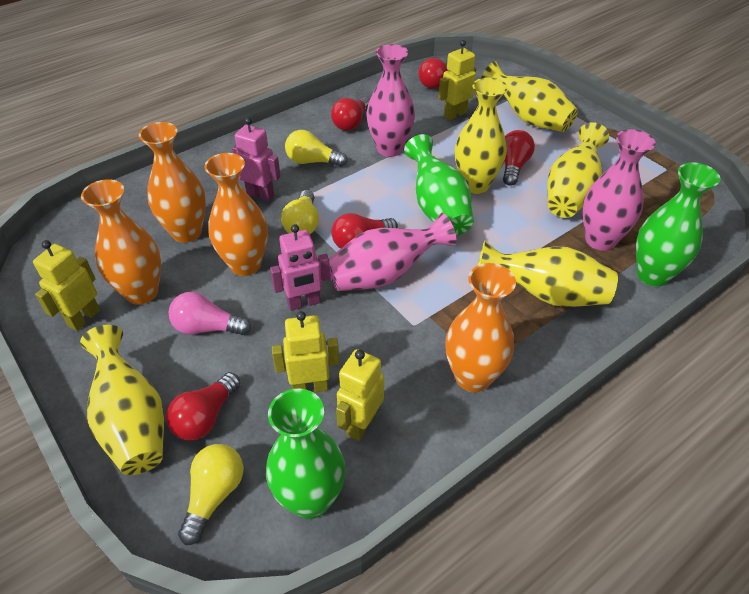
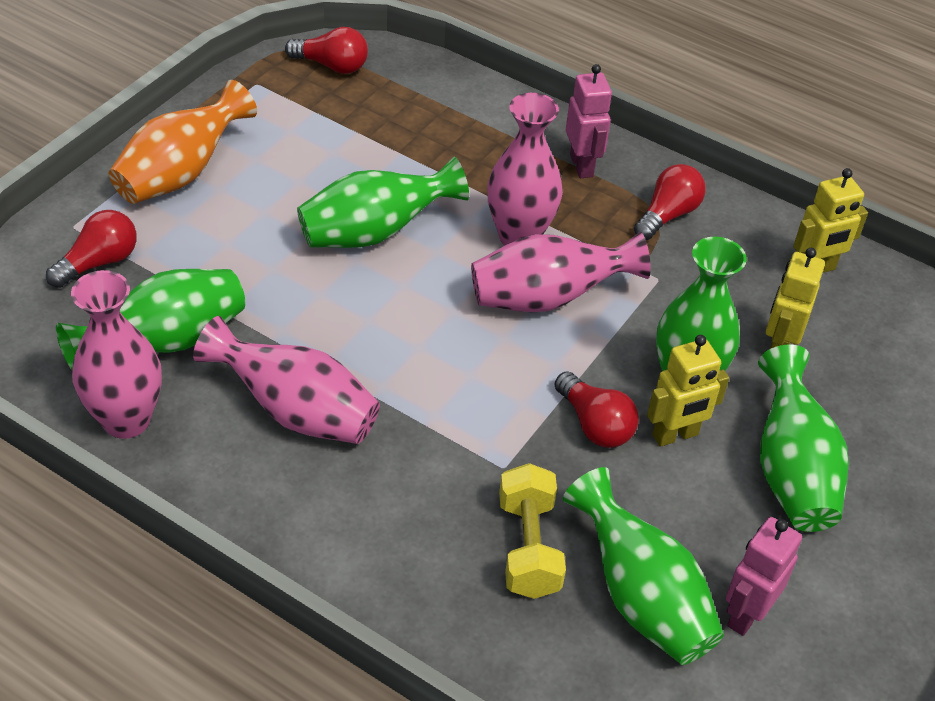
green vase: 3 -> 5
orange vase: 4 -> 1
pink light bulb: 1 -> 0
pink vase: 3 -> 4
red light bulb: 5 -> 4
yellow dumbbell: 0 -> 1
yellow light bulb: 3 -> 0
yellow robot: 4 -> 3
yellow vase: 5 -> 0

